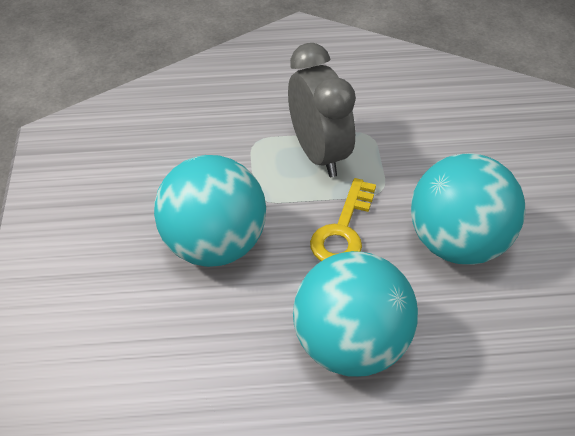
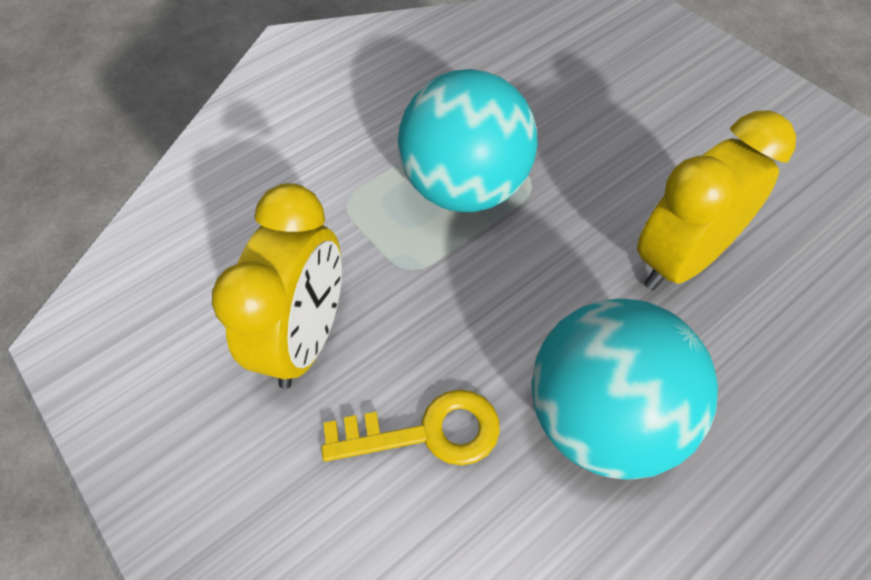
grey clock: 1 -> 0
turquoise ball: 3 -> 2
yellow clock: 0 -> 2

